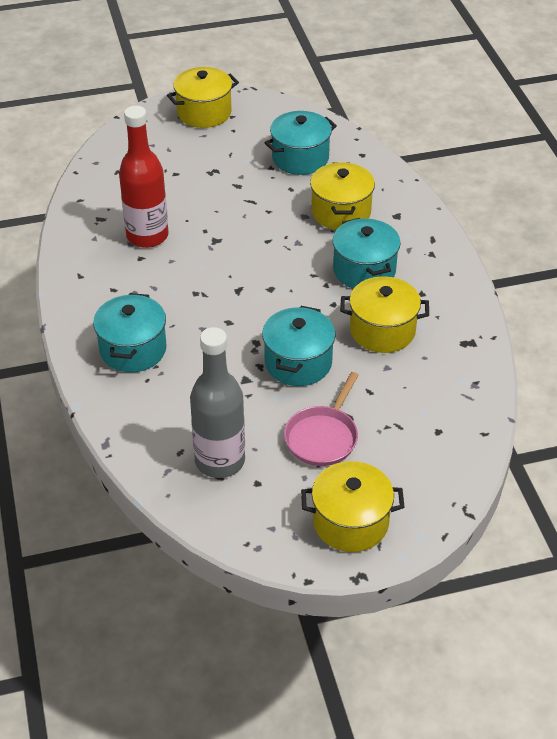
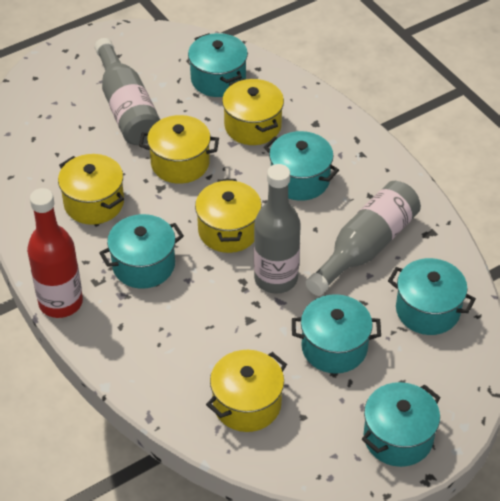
grey bottle: 1 -> 3
pink pan: 1 -> 0
turquoise pot: 4 -> 6
yellow pot: 4 -> 5

